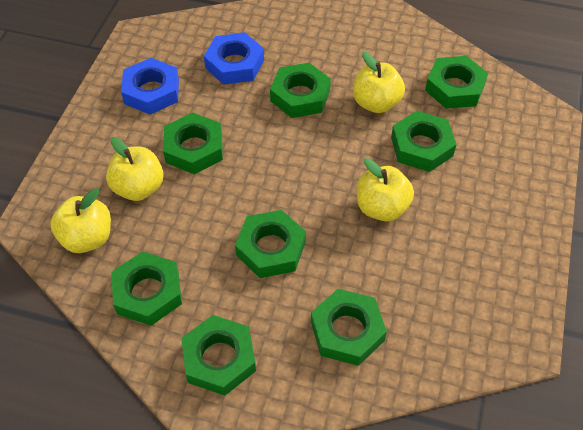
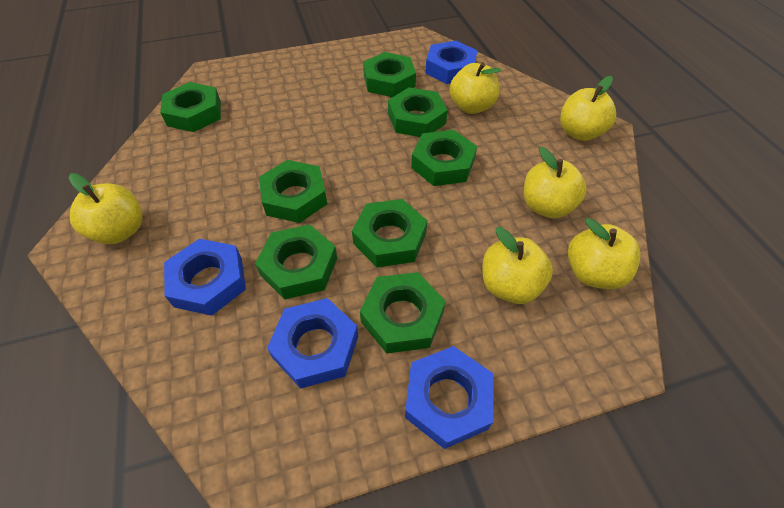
blue nut: 2 -> 4
yellow apple: 4 -> 6

